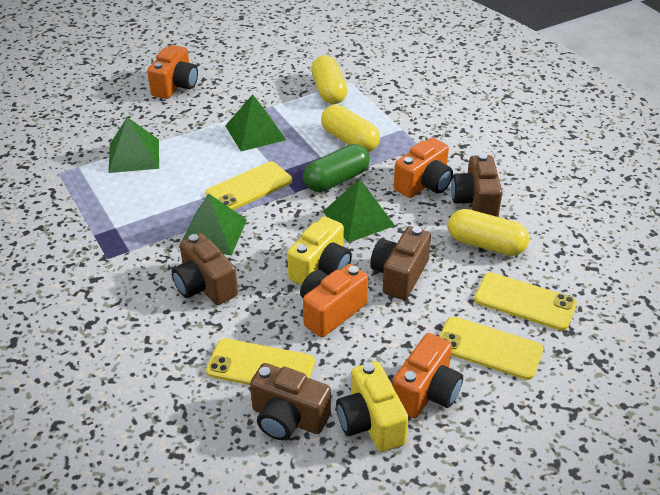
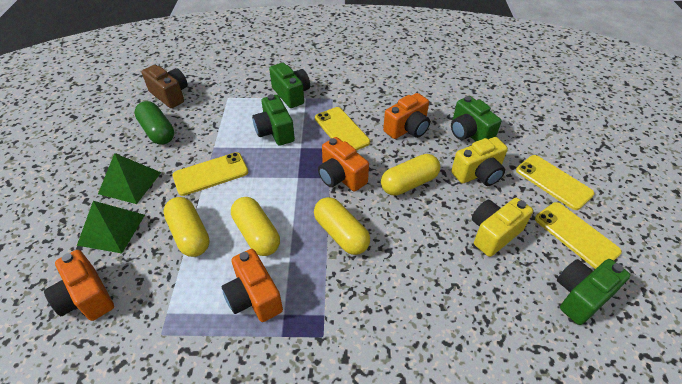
brown camera: 4 -> 1
green camera: 0 -> 4
green pyramid: 4 -> 2
yellow capsule: 3 -> 4

